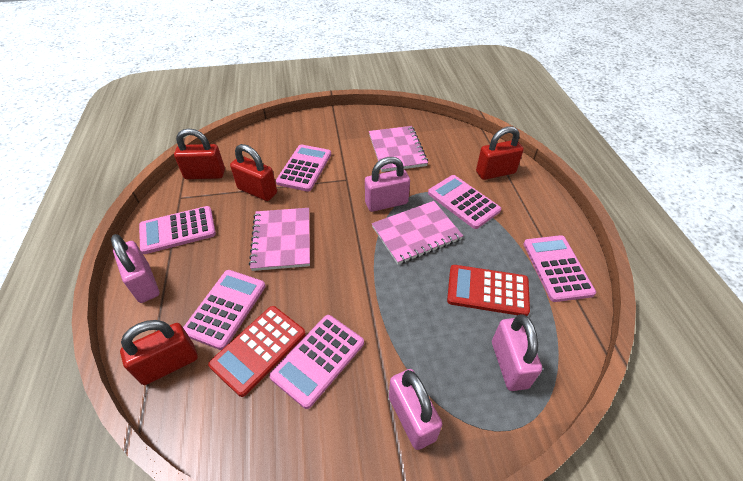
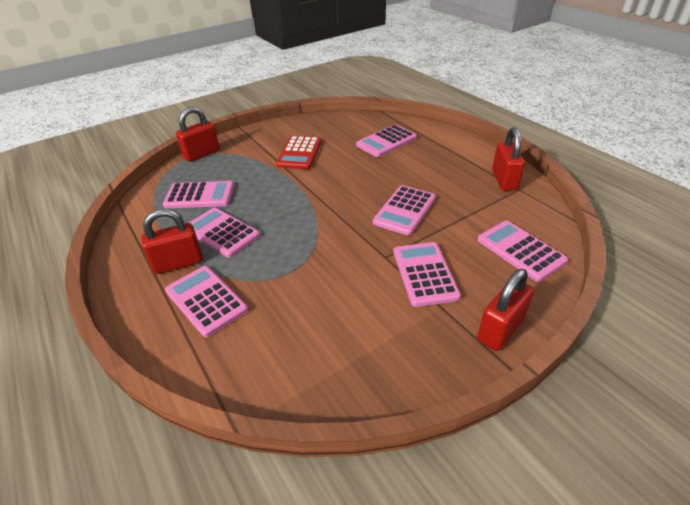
pink calculator: 6 -> 7
pink notebook: 3 -> 0
pink padlock: 4 -> 0
red calculator: 2 -> 1

